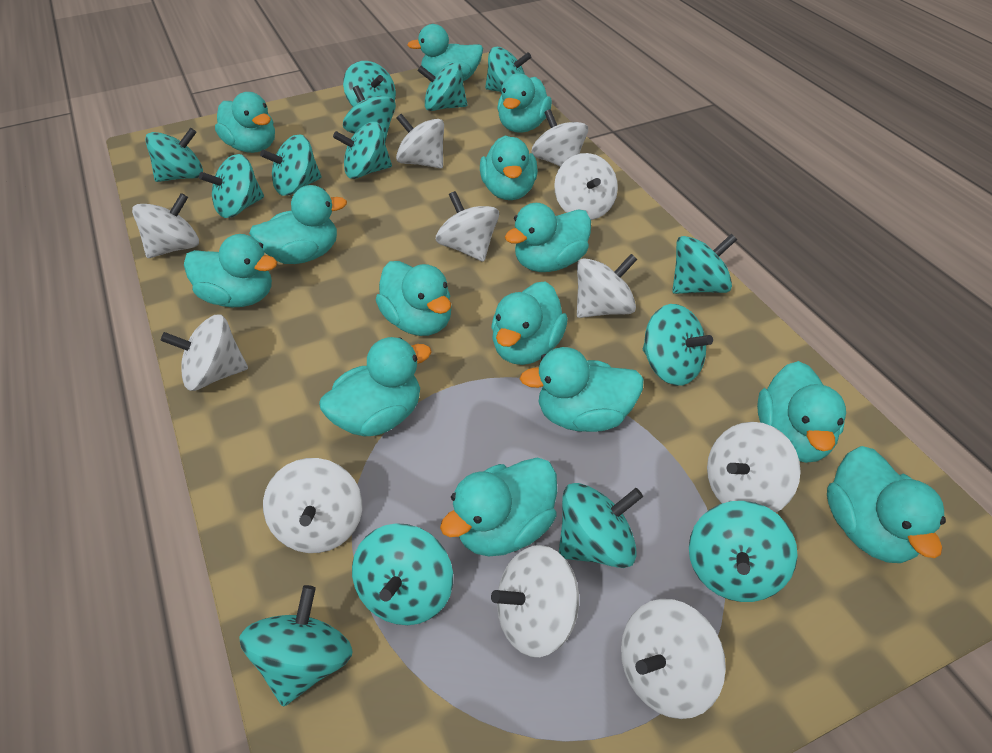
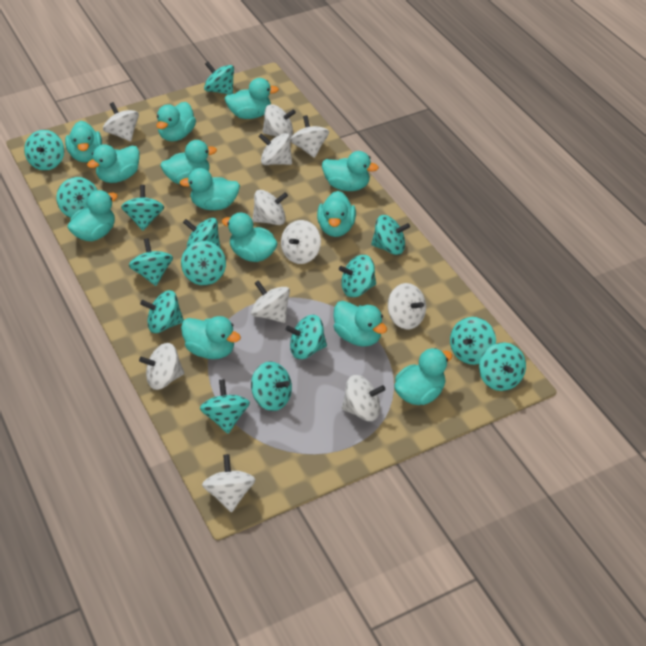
turquoise duck: 14 -> 13
turquoise spinning top: 14 -> 15

